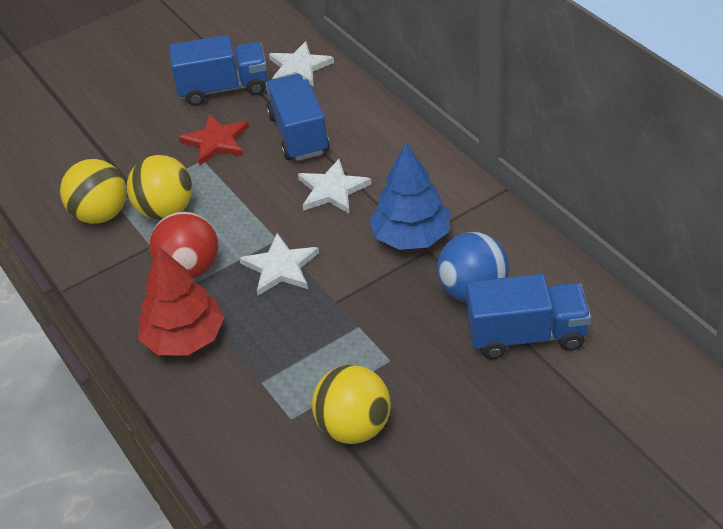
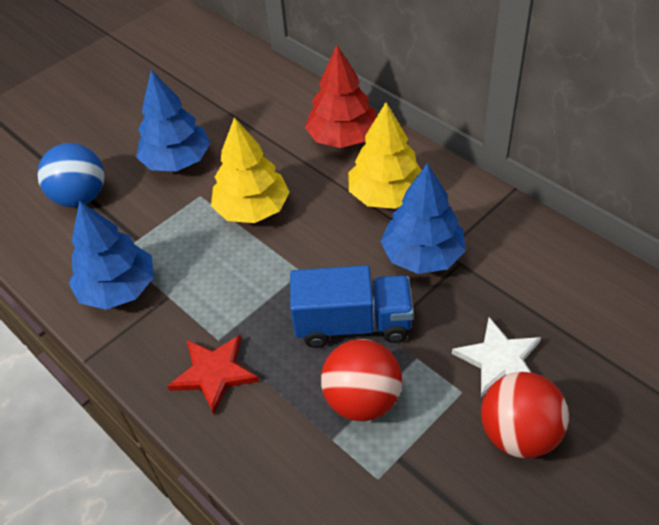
blue tree: 1 -> 3
blue truck: 3 -> 1
red ball: 1 -> 2
white star: 3 -> 1
yellow ball: 3 -> 0
yellow tree: 0 -> 2

